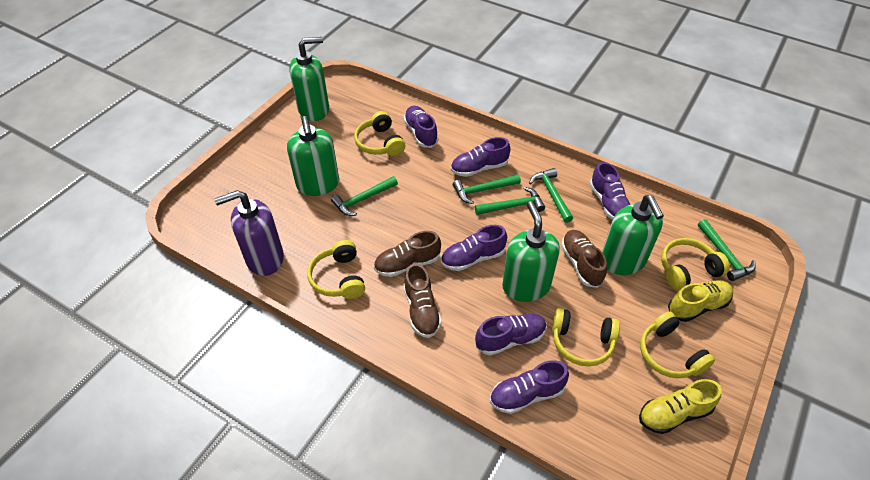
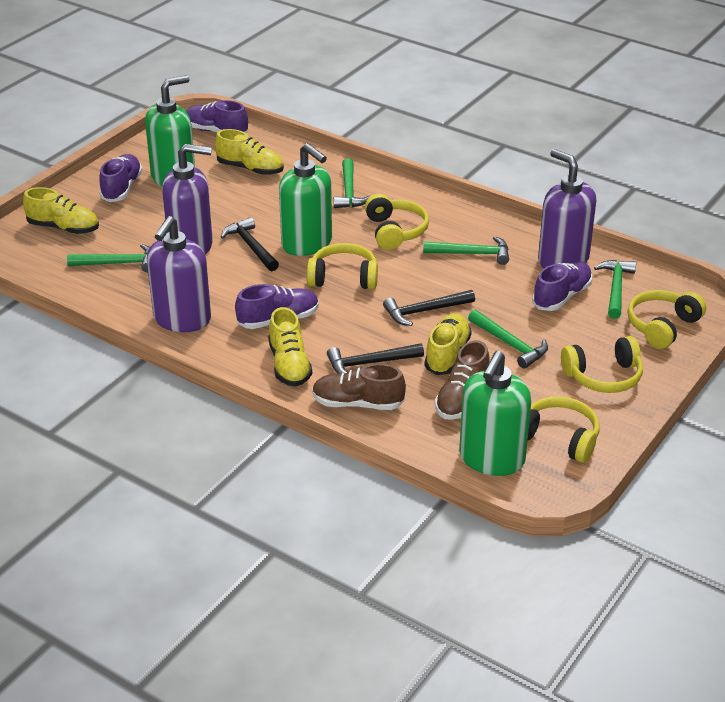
black hammer: 0 -> 3
brown shoe: 3 -> 2
green soap dispenser: 4 -> 3
purple shoe: 6 -> 4
purple soap dispenser: 1 -> 3
yellow shoe: 2 -> 4

